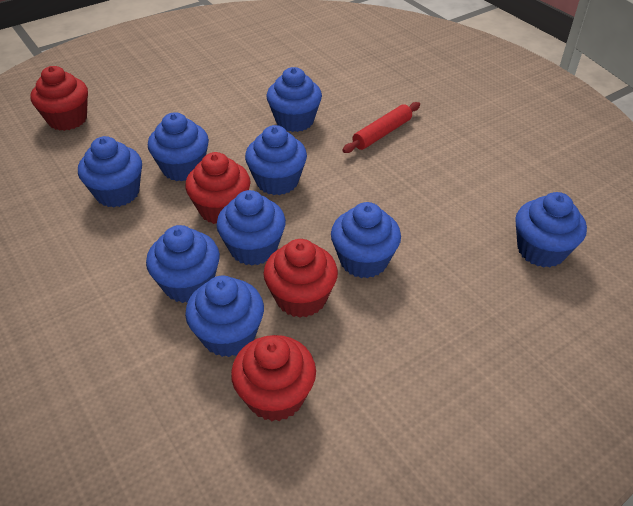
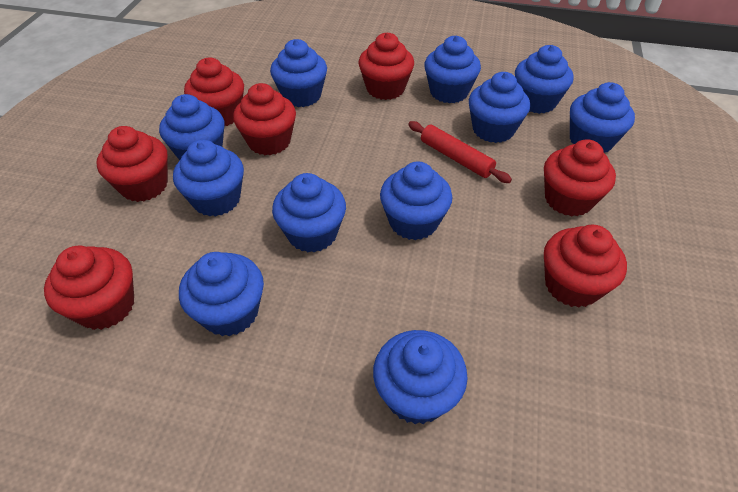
blue cupcake: 9 -> 11
red cupcake: 4 -> 7

